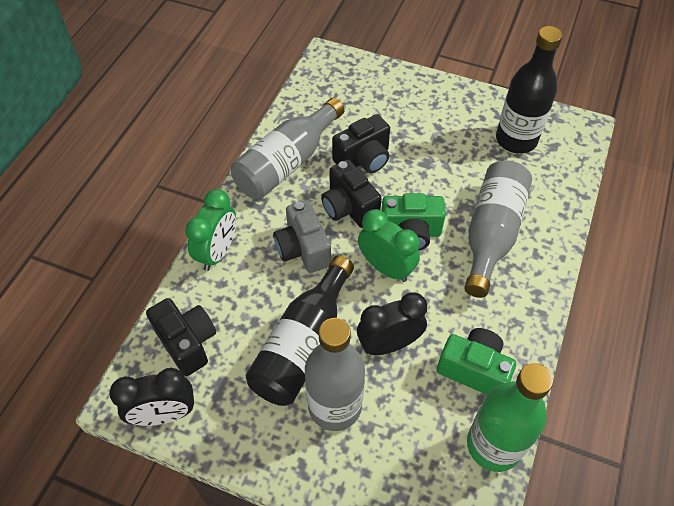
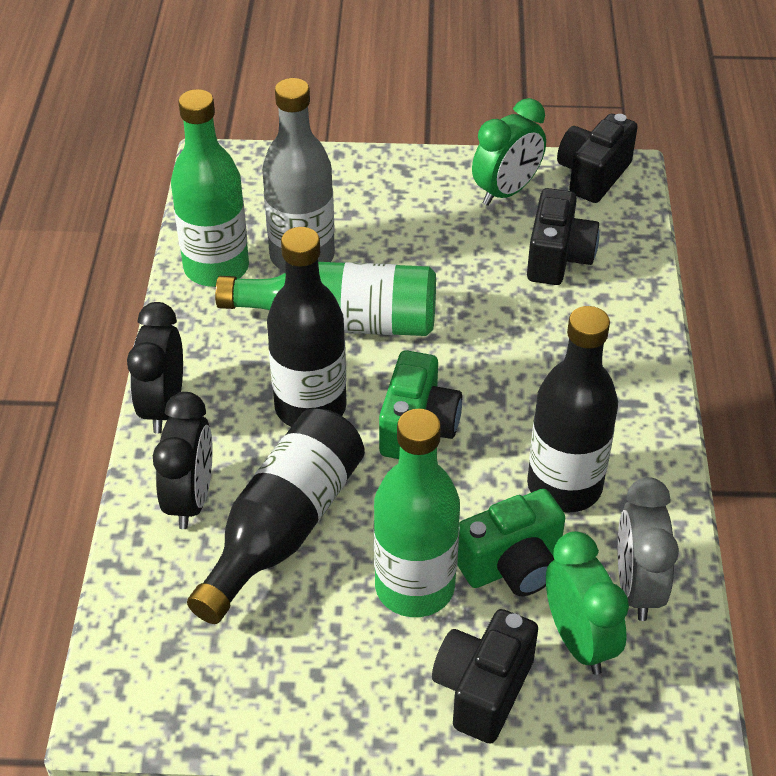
black bottle: 2 -> 3
green bottle: 1 -> 3
grey bottle: 3 -> 1
grey camera: 1 -> 0
grey clock: 0 -> 1

